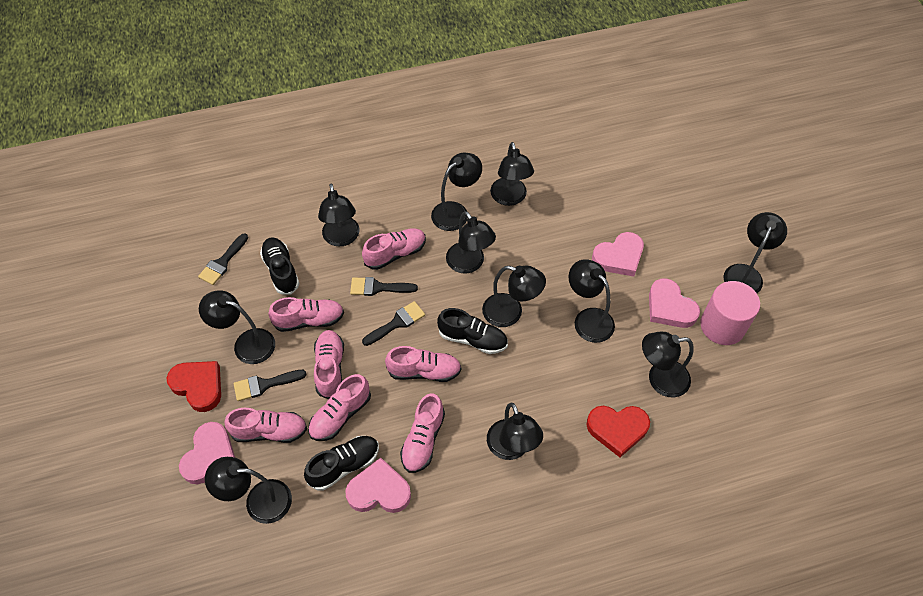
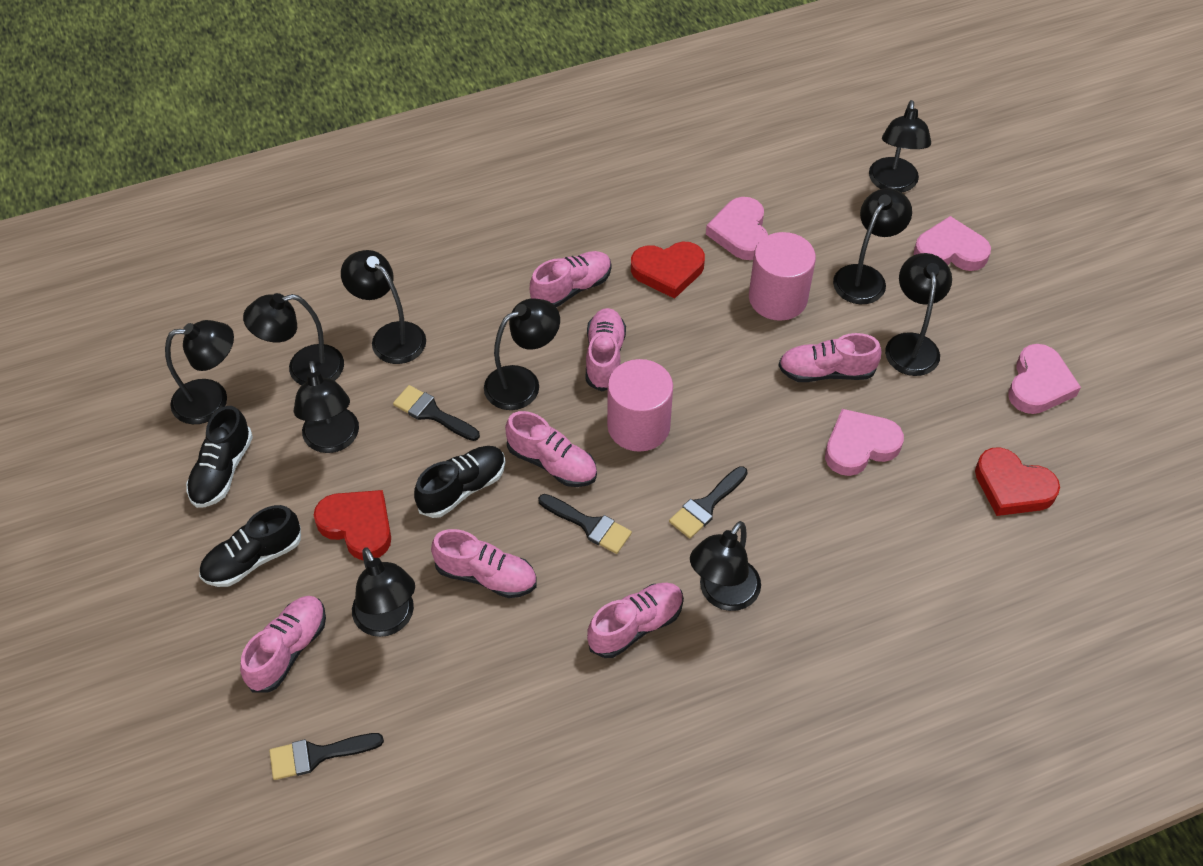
black lamp: 11 -> 10
pink cylinder: 1 -> 2
red heart: 2 -> 3

